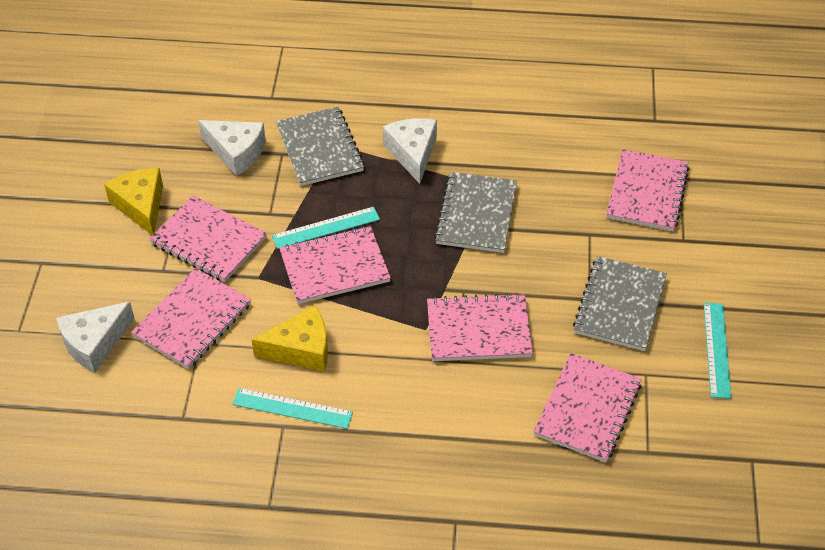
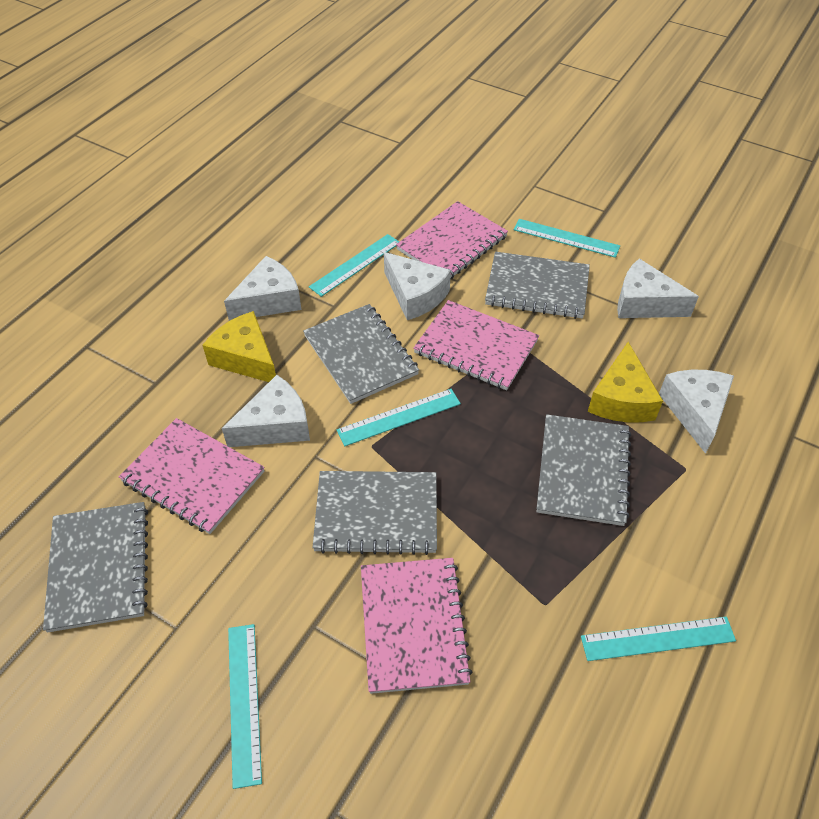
grey notebook: 3 -> 5
pink notebook: 6 -> 4
turquoise ruler: 3 -> 5
white cheese: 3 -> 5

